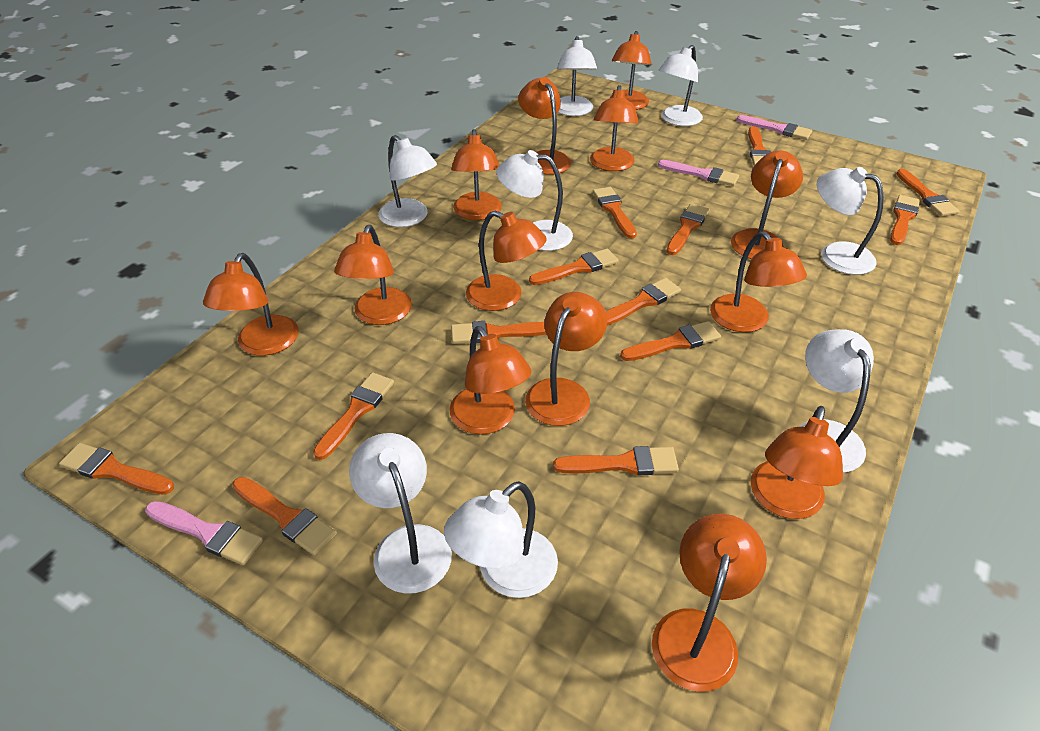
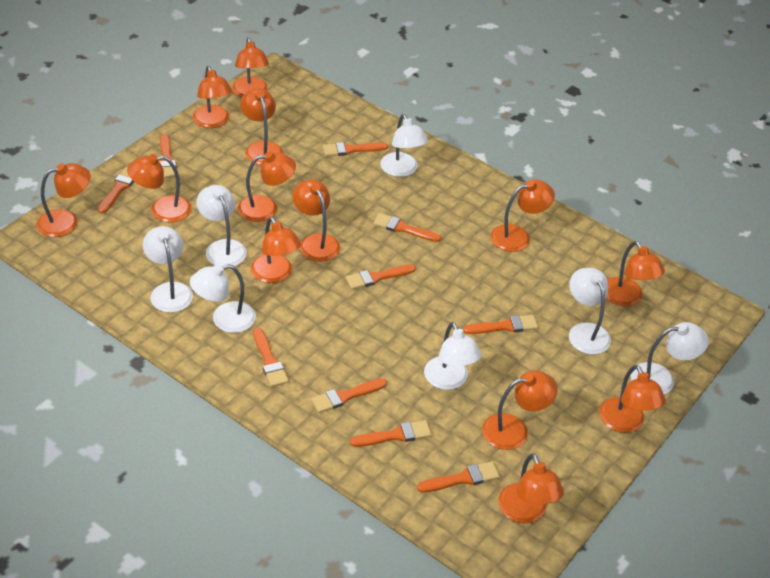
orange brush: 13 -> 10
pink brush: 3 -> 0
white lamp: 8 -> 7

